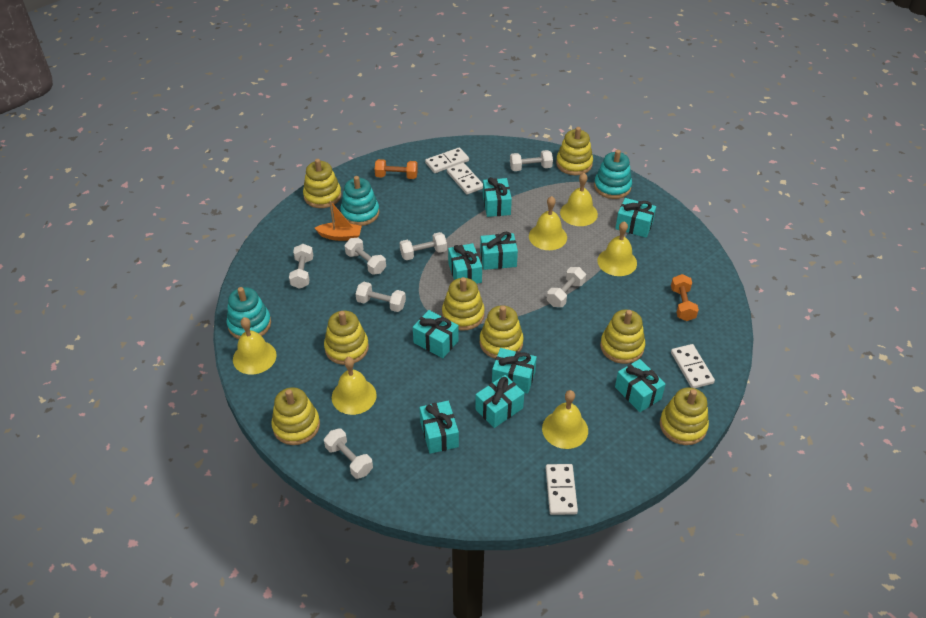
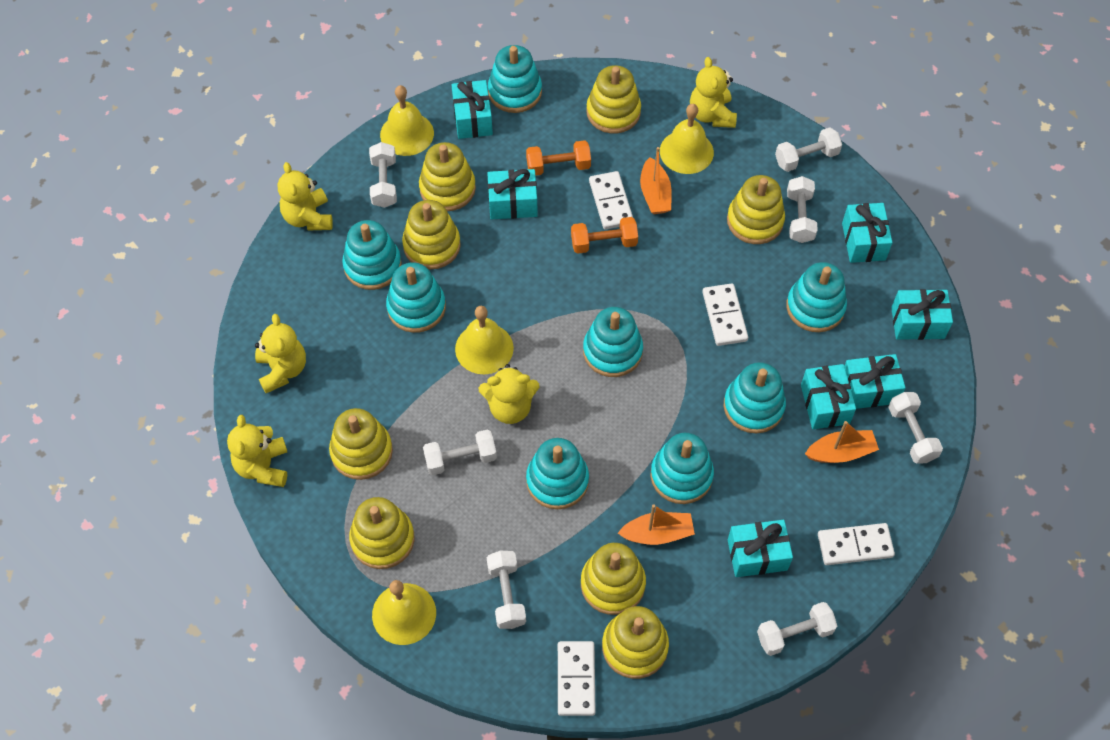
orange boat: 1 -> 3
turquoise gift: 9 -> 7
turquoise stacking toy: 3 -> 8
yellow bell: 6 -> 4
yellow teddy bear: 0 -> 5

